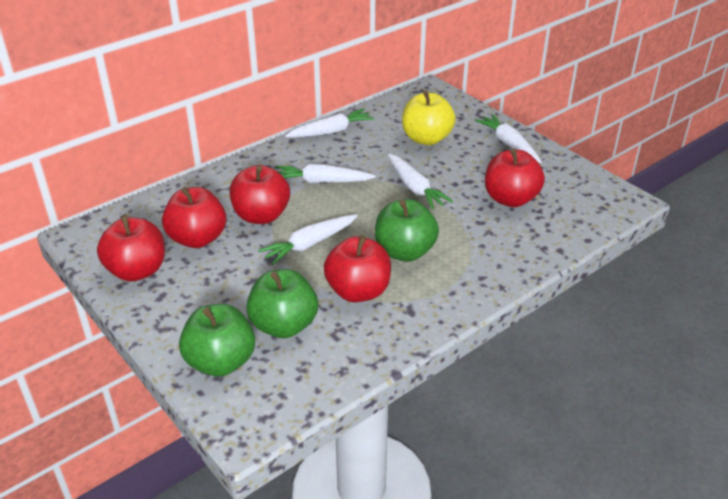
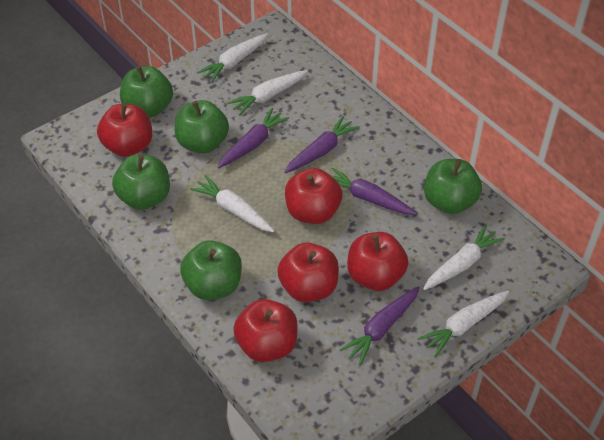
green apple: 3 -> 5
purple carrot: 0 -> 4
yellow apple: 1 -> 0

